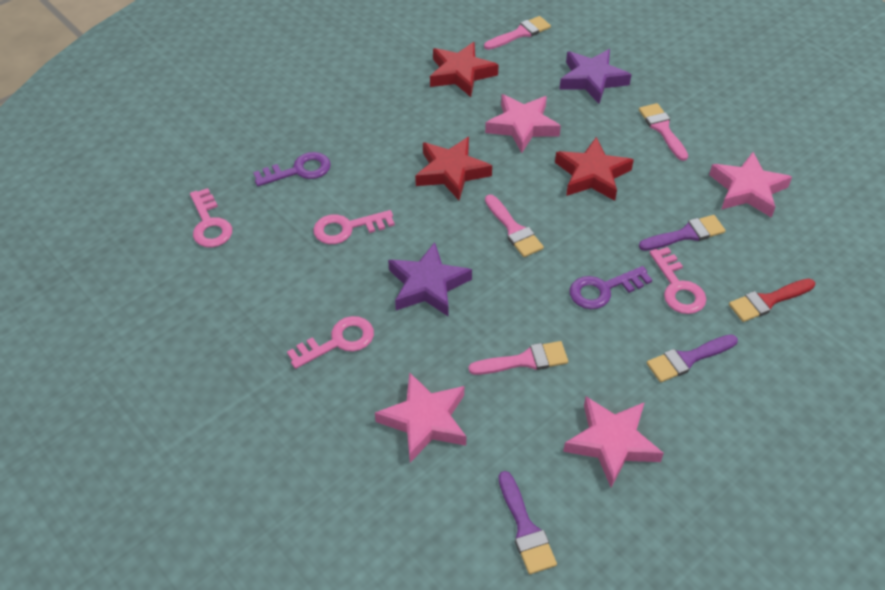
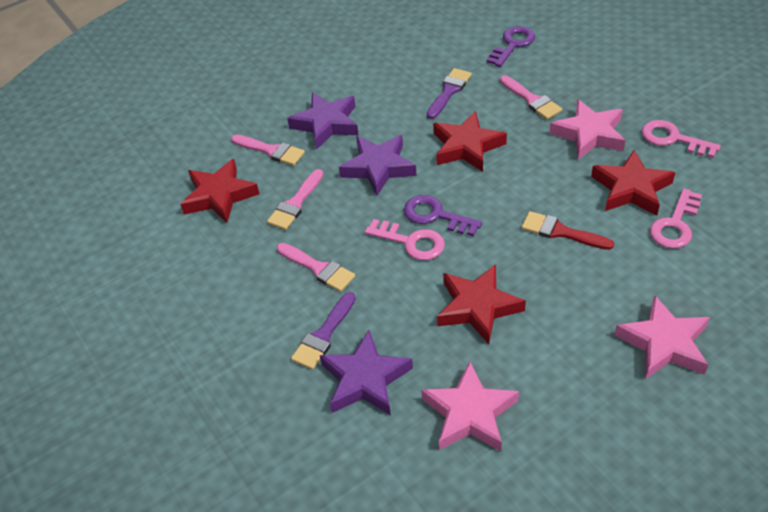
pink key: 4 -> 3
pink star: 4 -> 3
purple brush: 3 -> 2
purple star: 2 -> 3
red star: 3 -> 4

